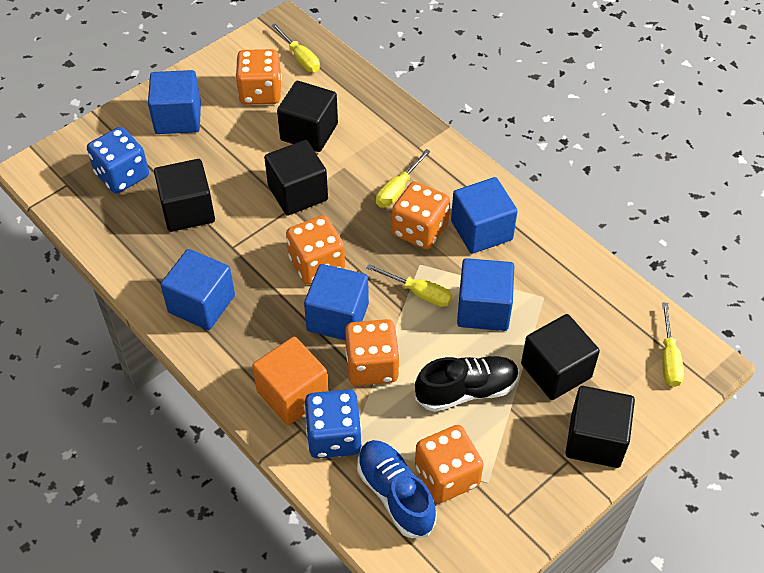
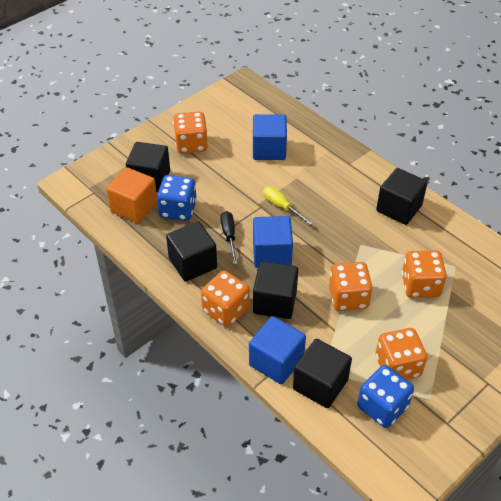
black screwdriver: 0 -> 1
black shoe: 1 -> 0
blue cube: 5 -> 3
blue shoe: 1 -> 0
yellow screwdriver: 4 -> 1

